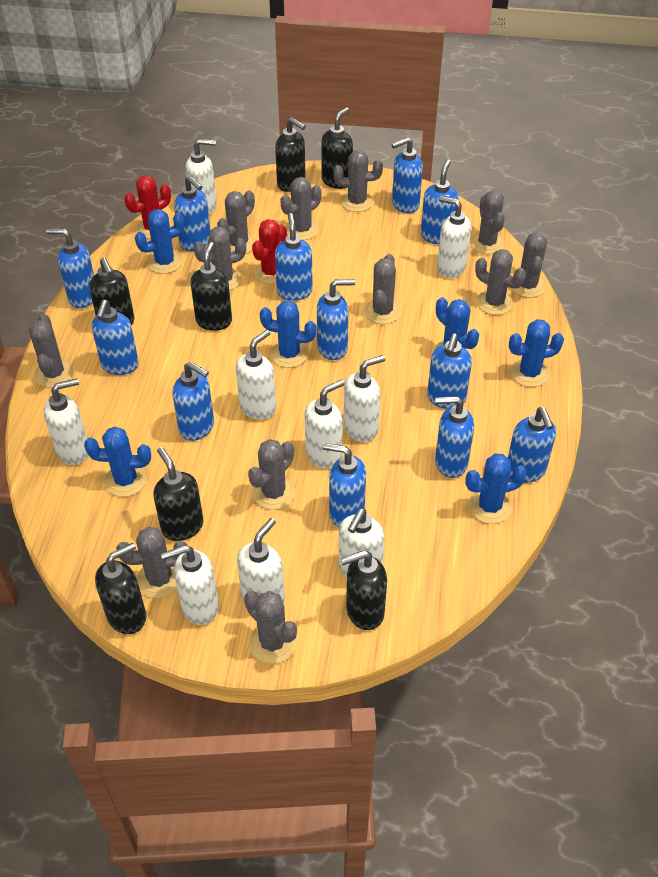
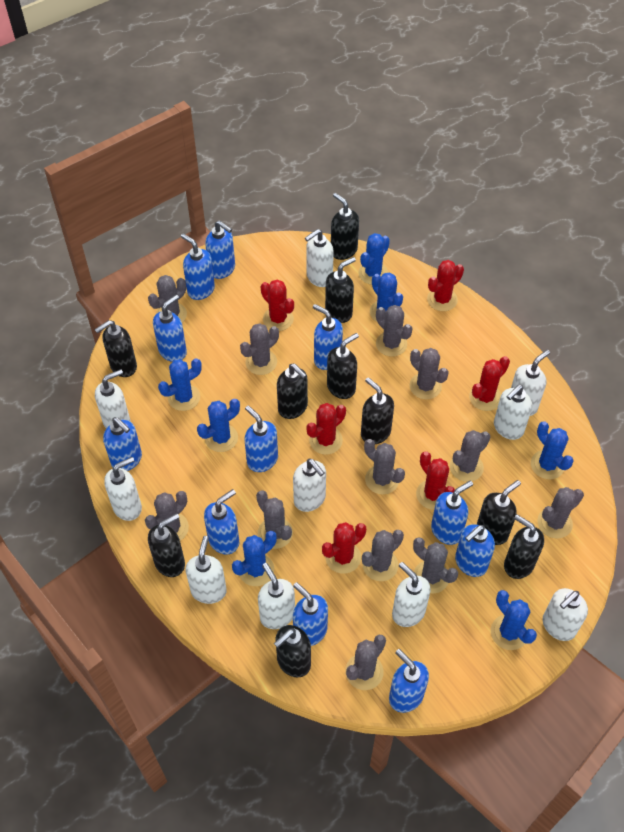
black soap dispenser: 7 -> 10
blue cactus: 6 -> 7
blue soap dispenser: 12 -> 11
red cactus: 2 -> 6
white soap dispenser: 9 -> 10

